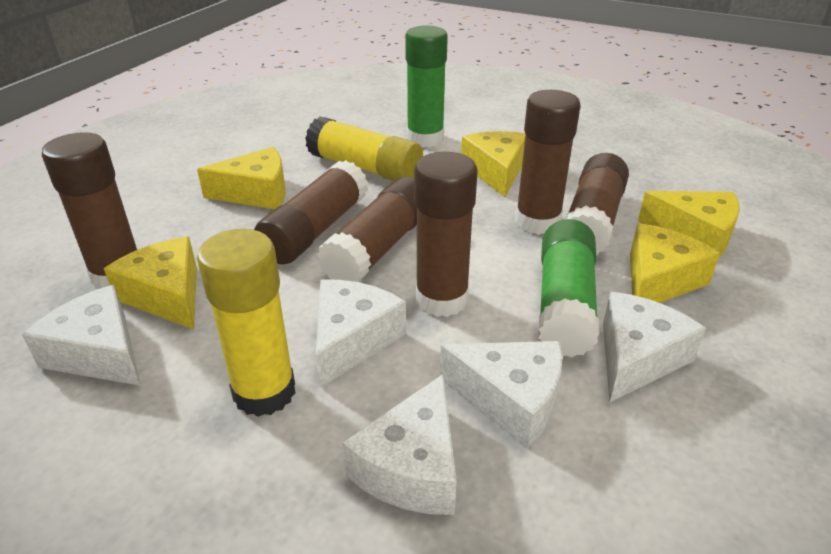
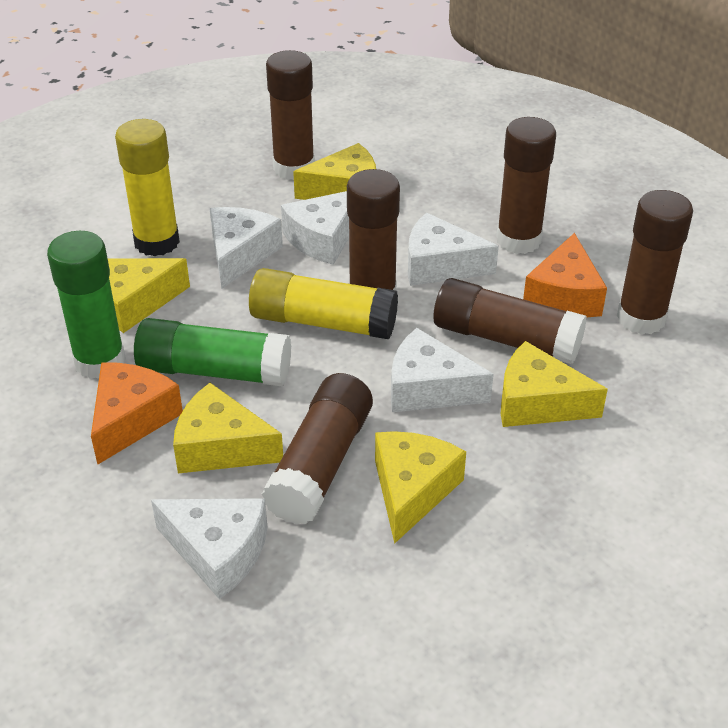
orange cheese: 0 -> 2

